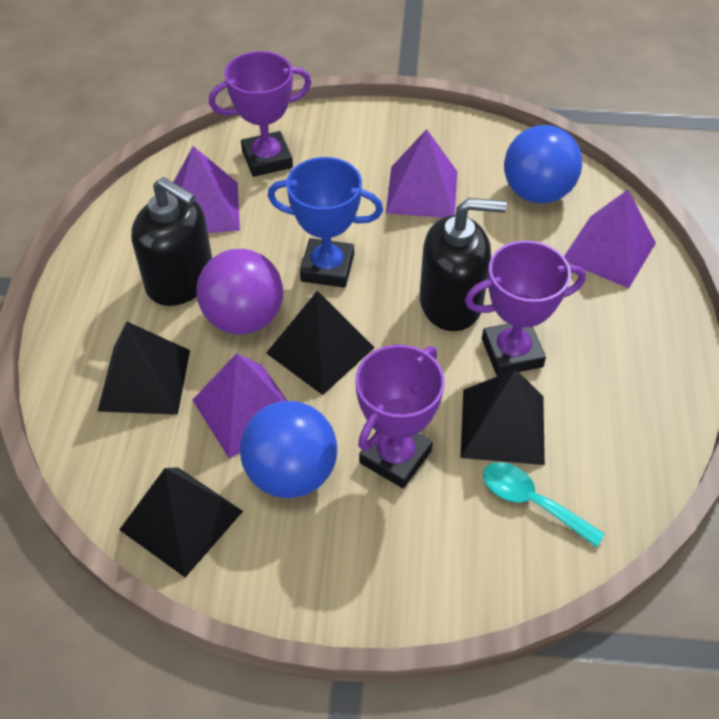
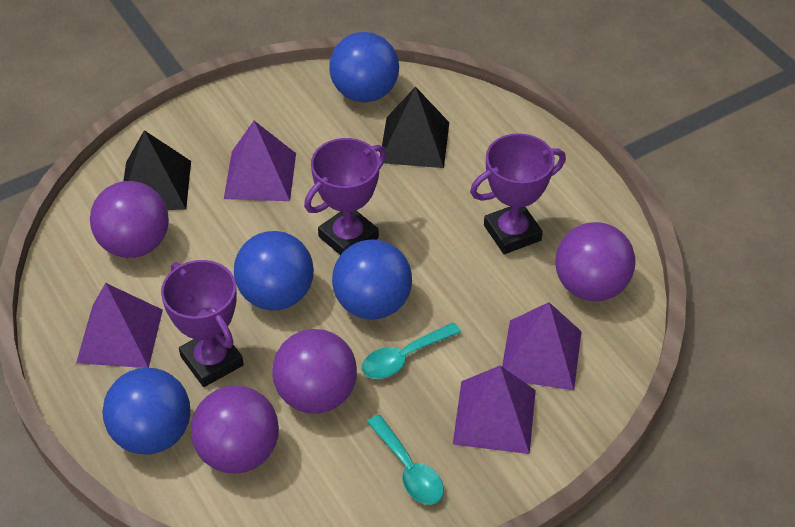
black pyramid: 4 -> 2
black soap dispenser: 2 -> 0
blue ball: 2 -> 4
blue trophy: 1 -> 0
purple ball: 1 -> 4
turquoise spoon: 1 -> 2

